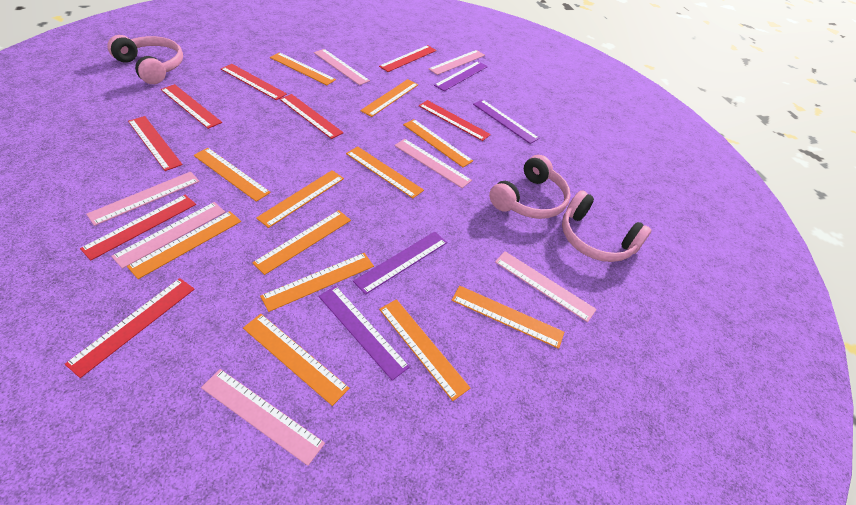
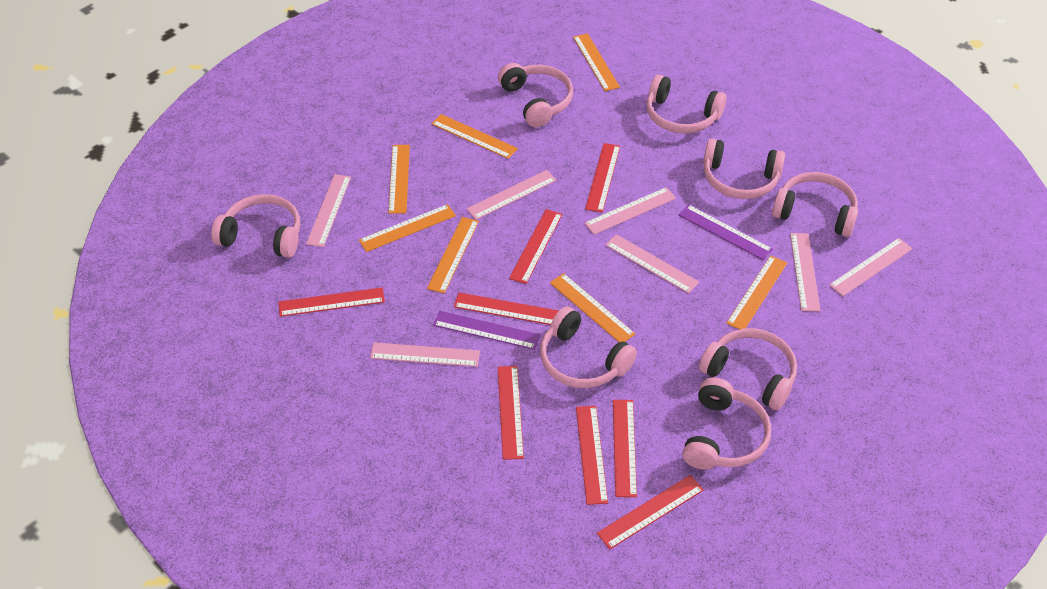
orange ruler: 12 -> 7
pink headphones: 3 -> 8
purple ruler: 4 -> 2

